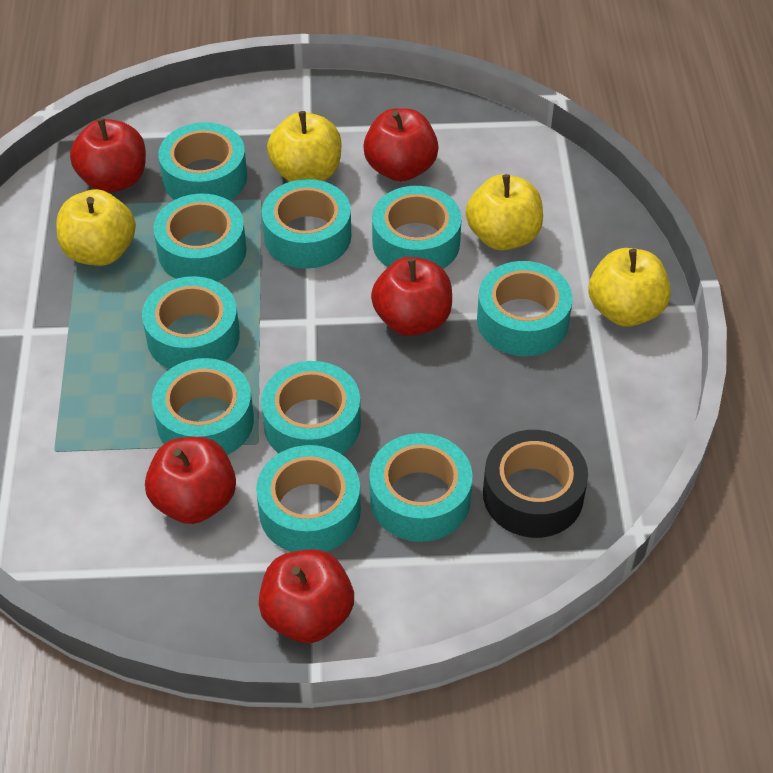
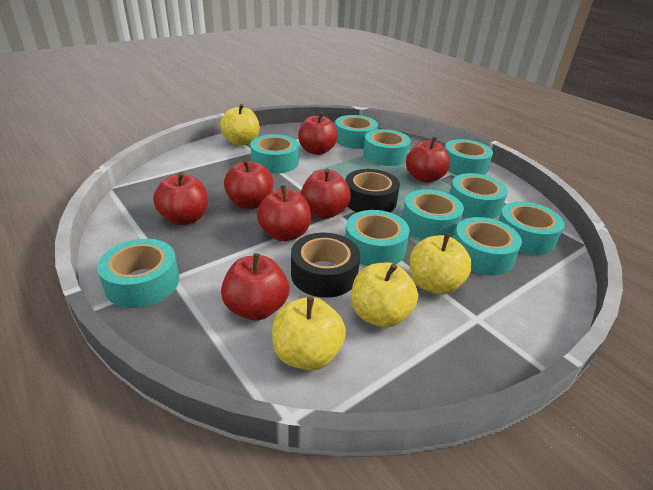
black tape: 1 -> 2
red apple: 5 -> 7

